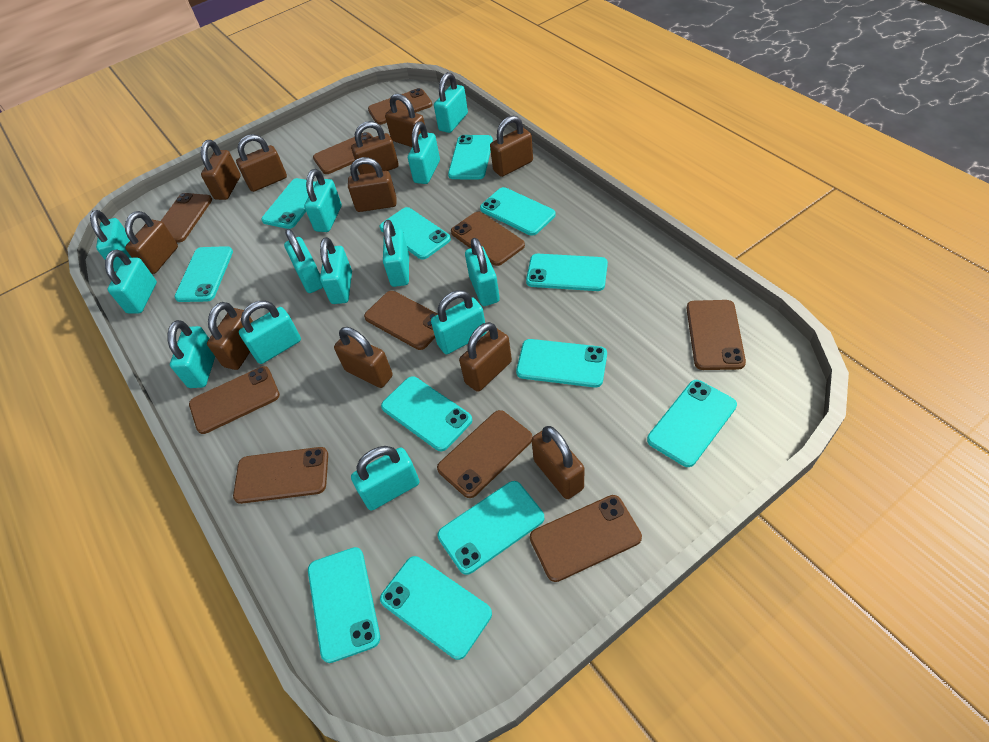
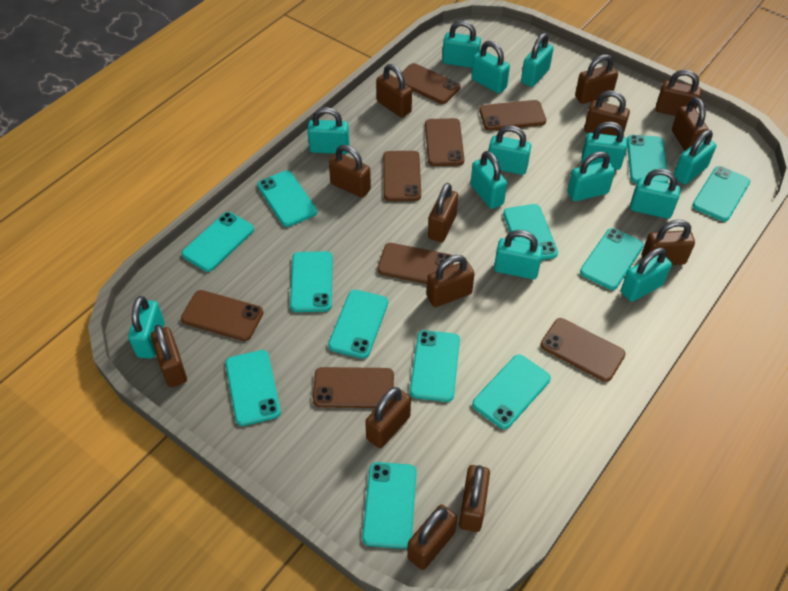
brown padlock: 11 -> 13
brown phone: 10 -> 8

